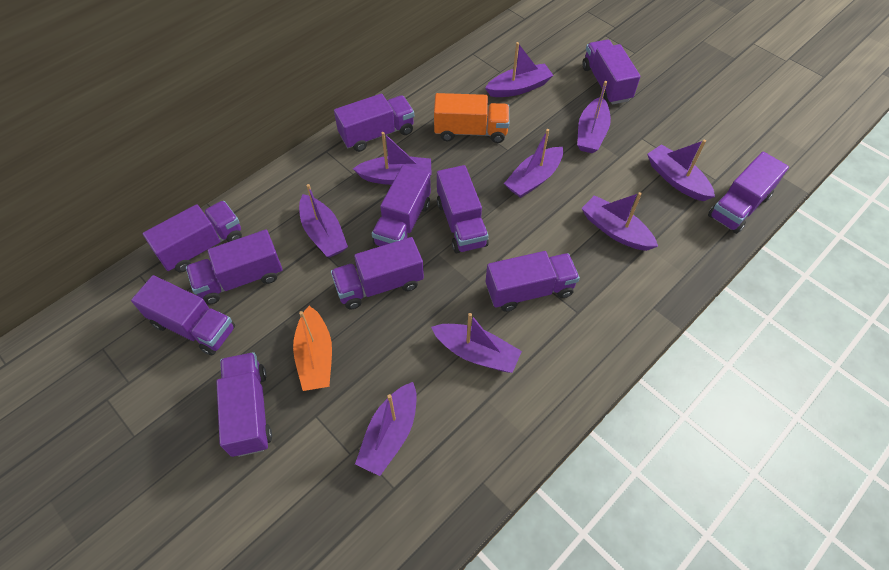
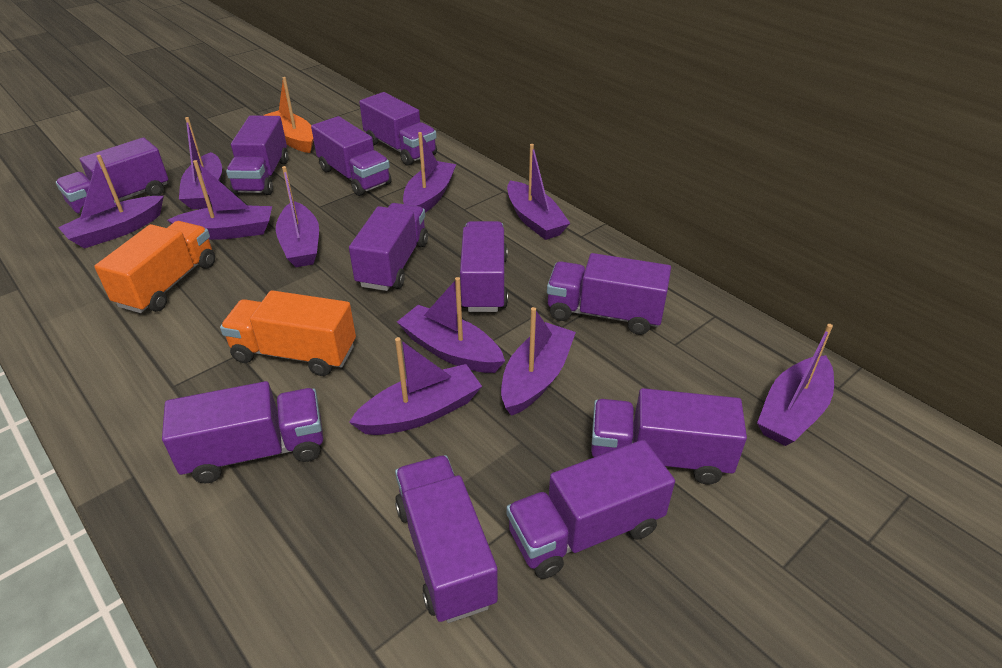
orange truck: 1 -> 2
purple boat: 9 -> 10

